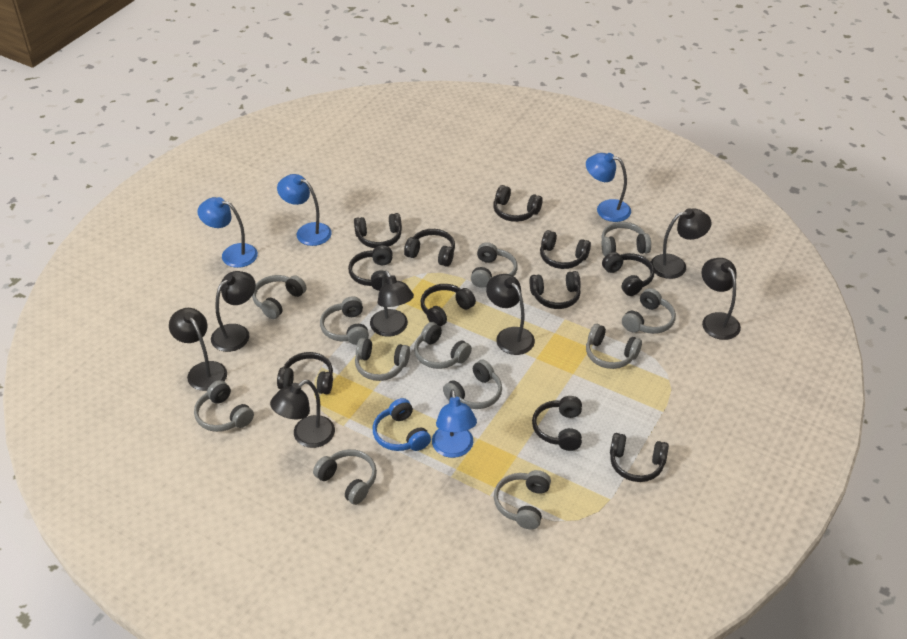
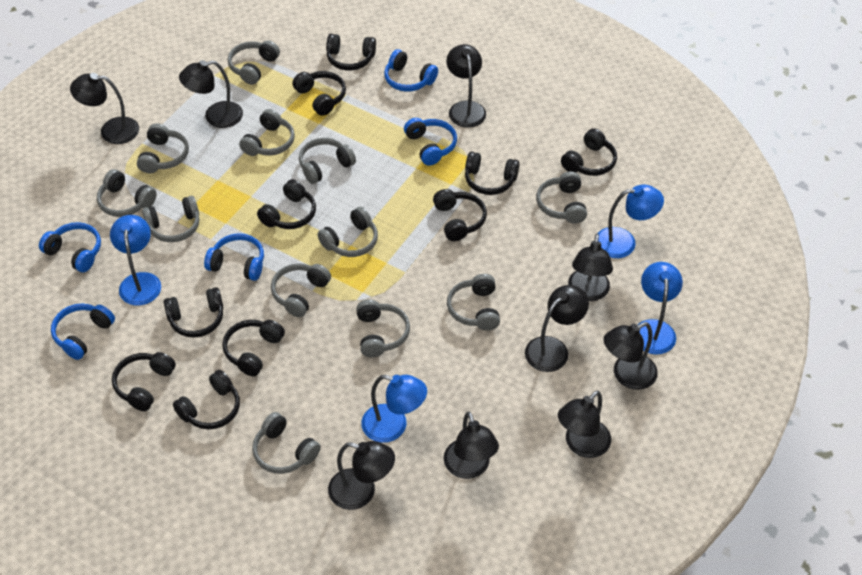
black headphones: 11 -> 10
black lamp: 7 -> 9
blue headphones: 1 -> 5

